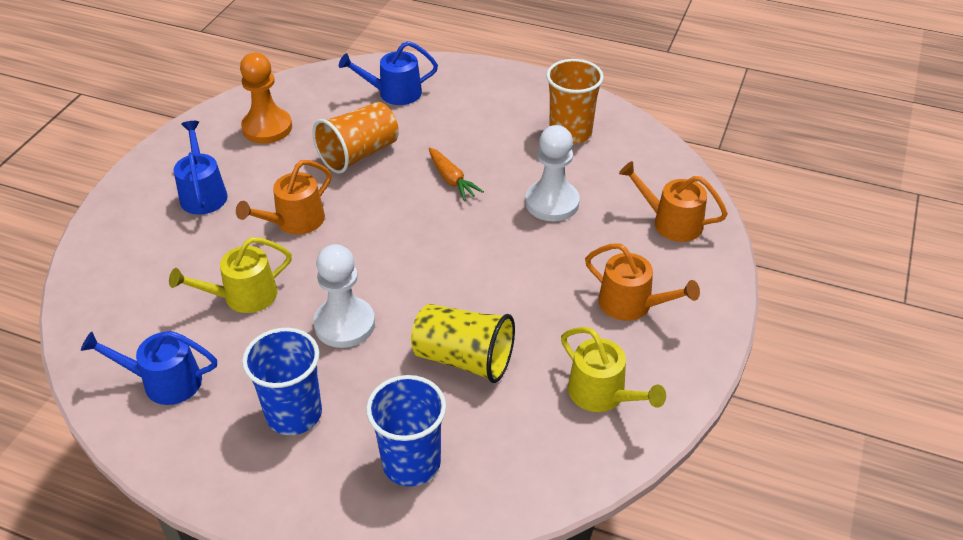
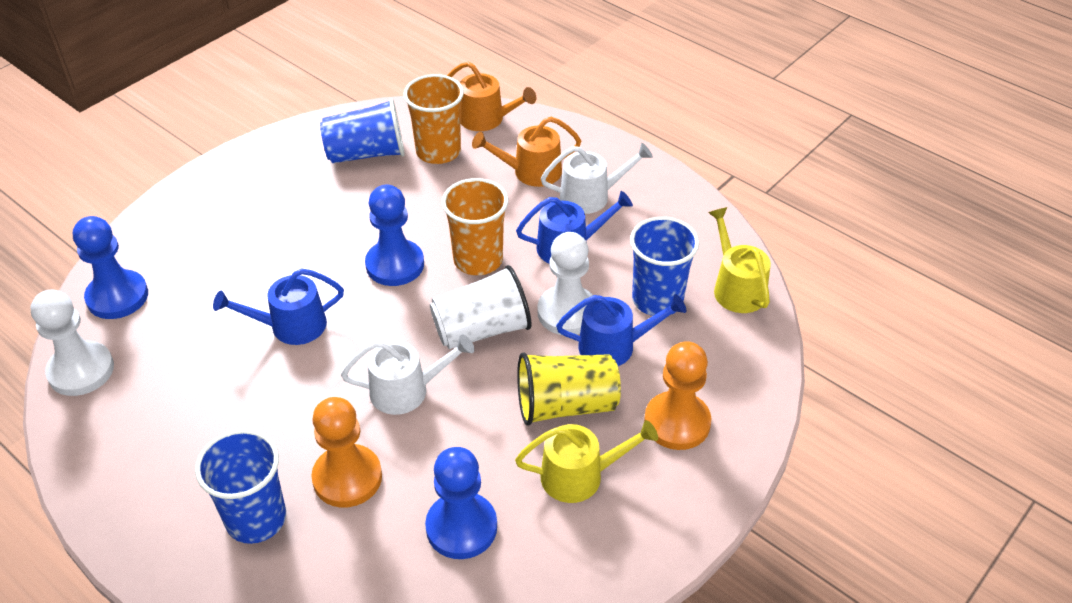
blue cup: 2 -> 3
blue pawn: 0 -> 3
orange carrot: 1 -> 0
orange pawn: 1 -> 2
orange watering can: 3 -> 2
white cup: 0 -> 1
white watering can: 0 -> 2

